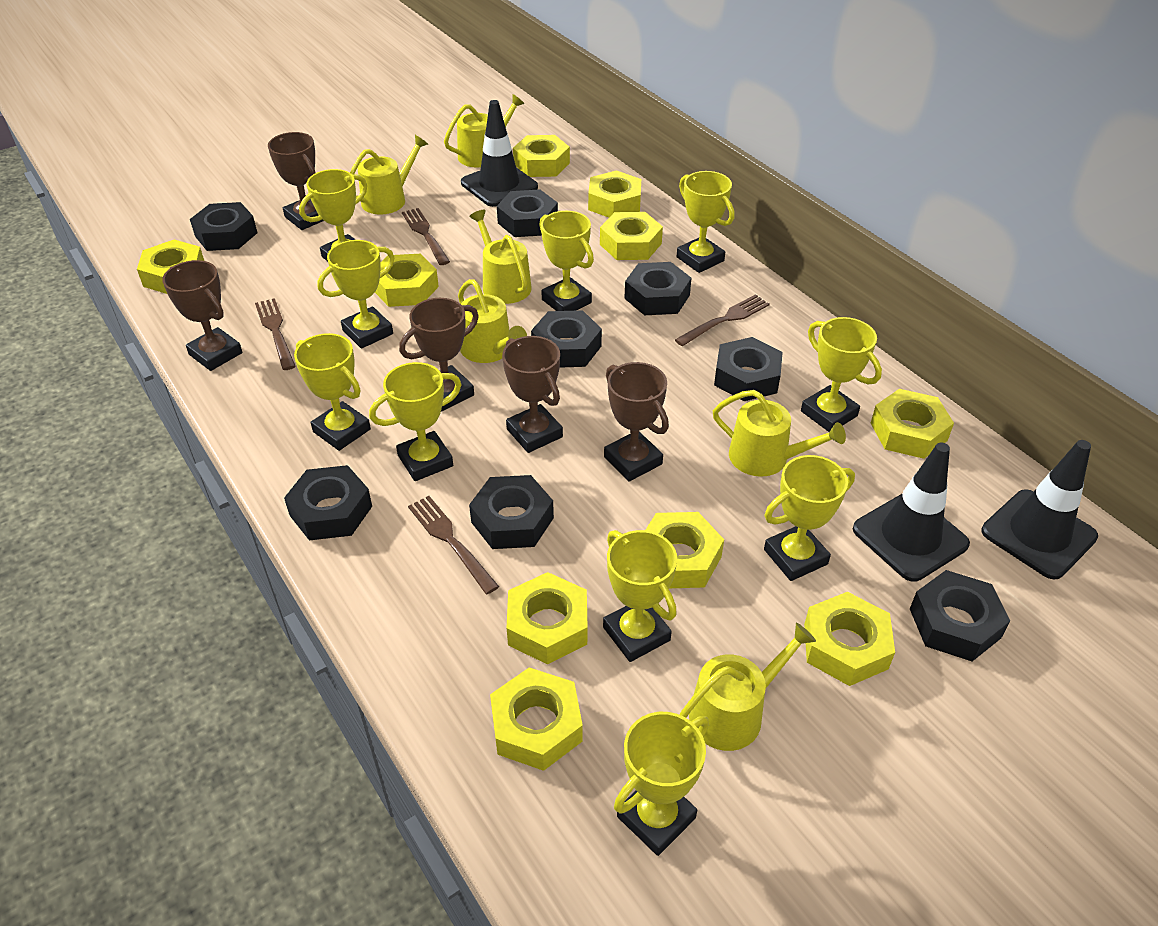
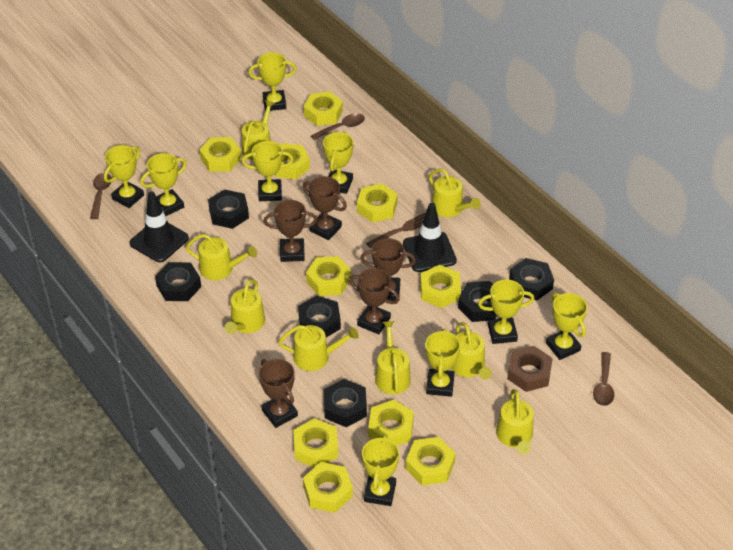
black nut: 8 -> 6
black traffic cone: 3 -> 2
brown fork: 4 -> 1
brown nut: 0 -> 1
brown spoon: 0 -> 3
yellow trophy: 10 -> 9
yellow watering can: 6 -> 8

